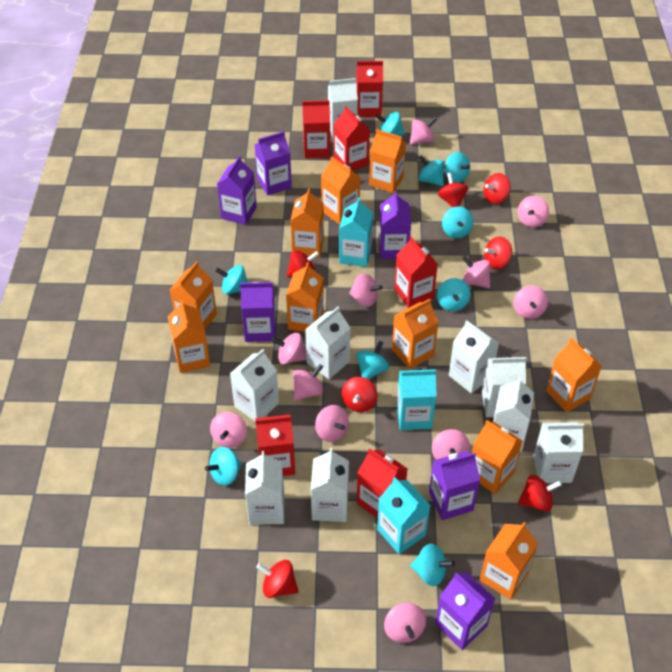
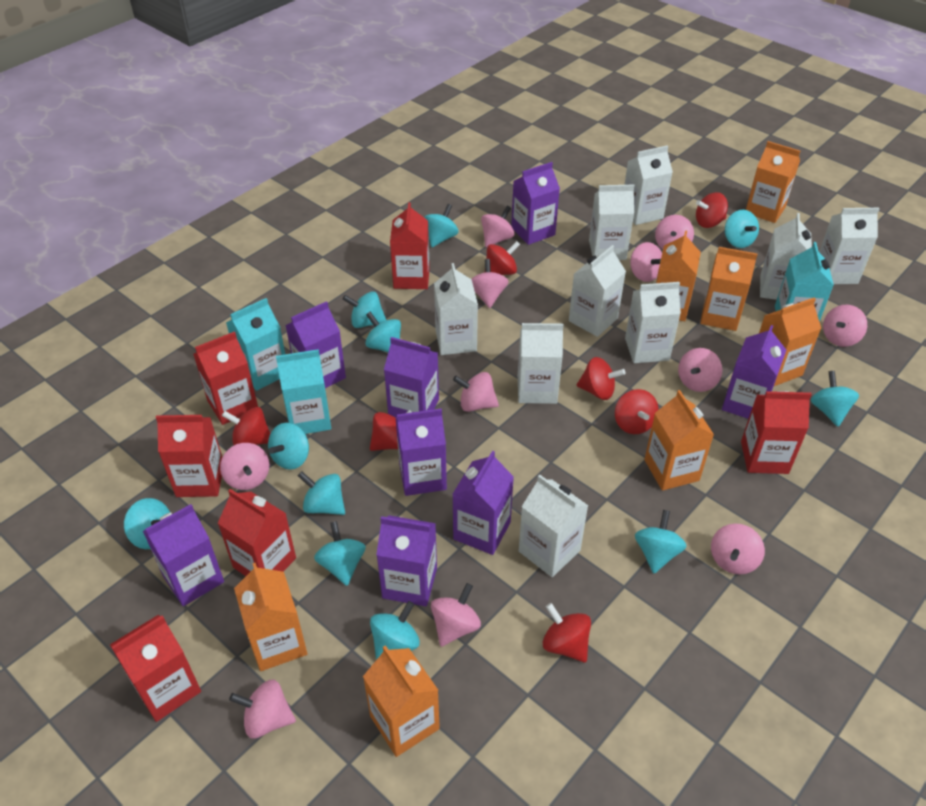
orange carton: 10 -> 7
purple carton: 6 -> 8
turquoise spinning top: 9 -> 11

